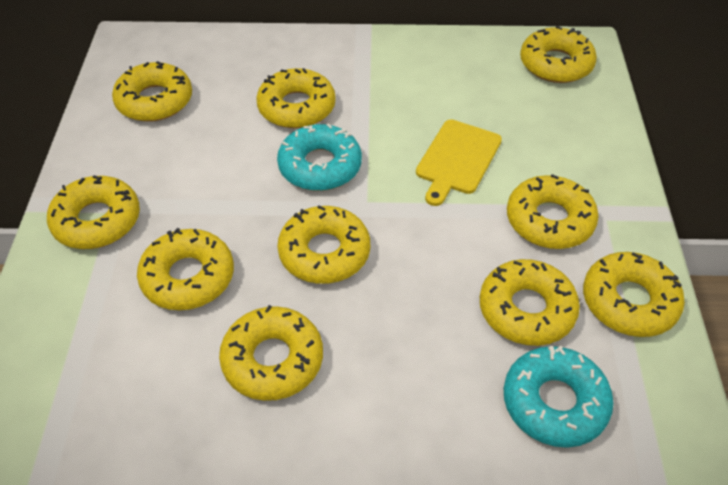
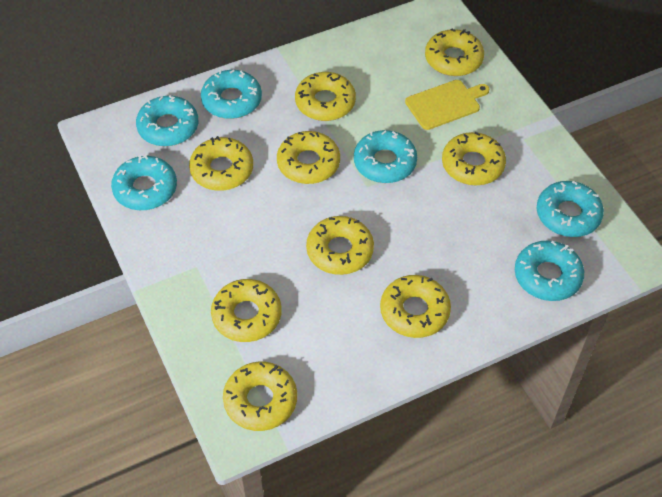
turquoise donut: 2 -> 6
yellow donut: 10 -> 9

